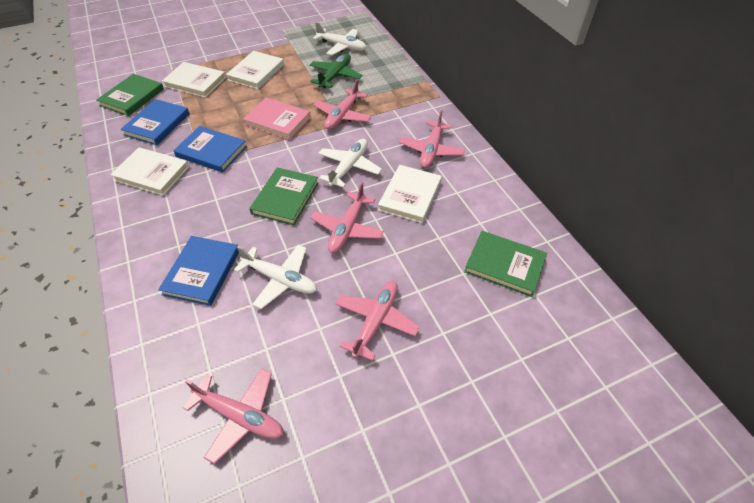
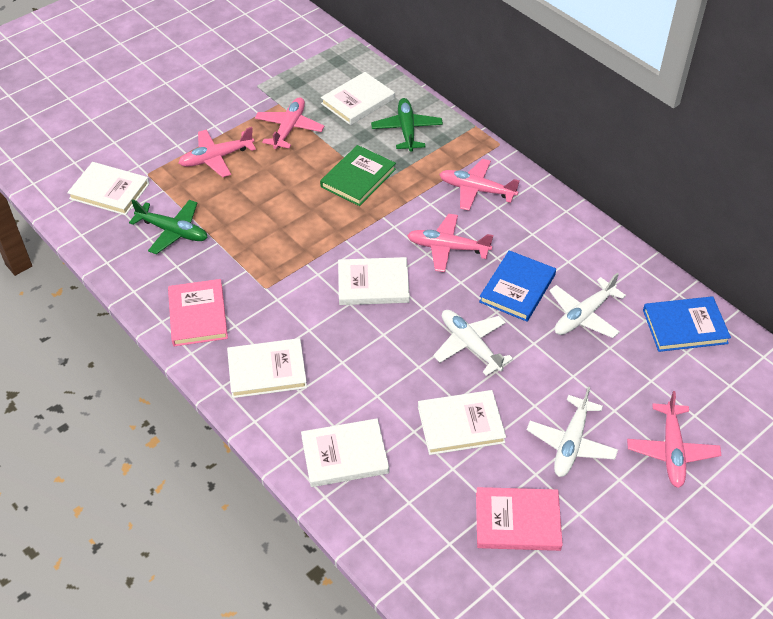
blue book: 3 -> 2
green book: 3 -> 1
green plane: 1 -> 2
pink book: 1 -> 2
white book: 4 -> 6

